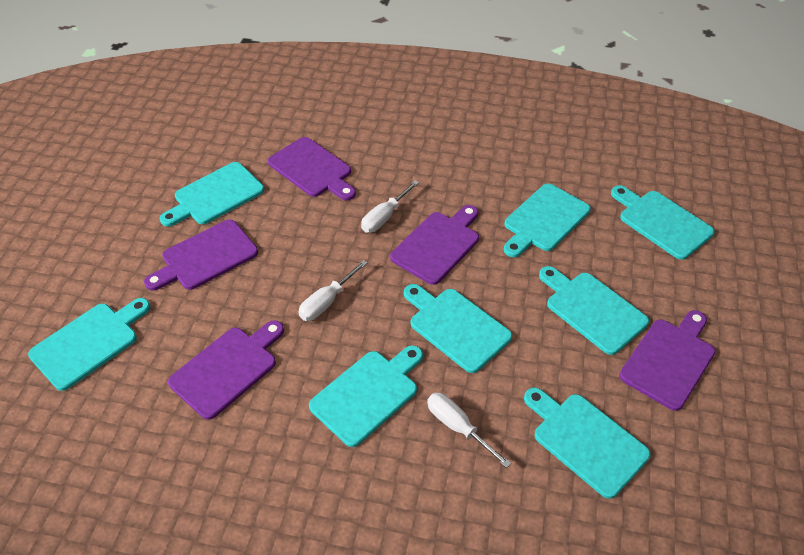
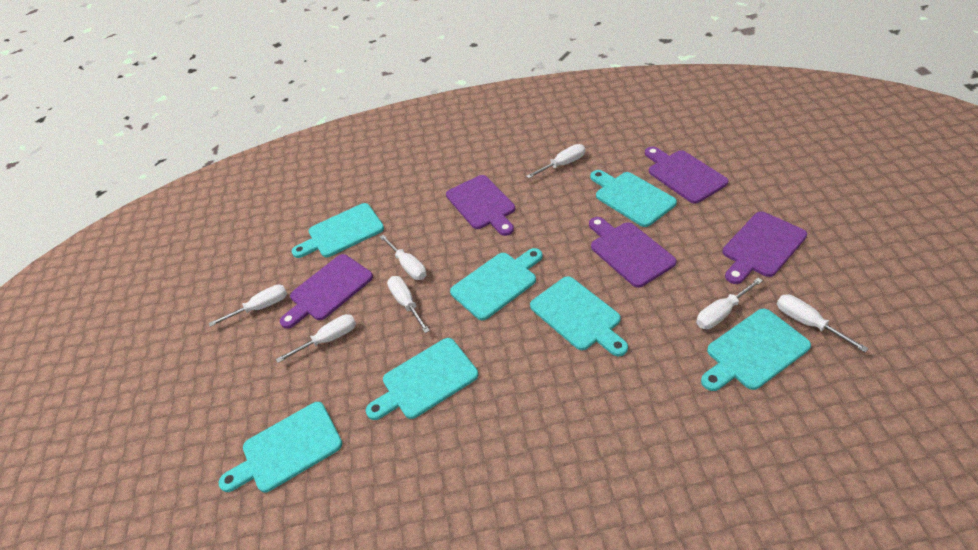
turquoise cutting board: 8 -> 7
white screwdriver: 3 -> 7

